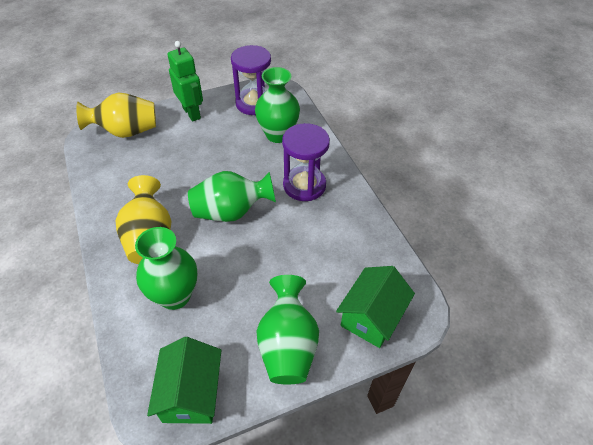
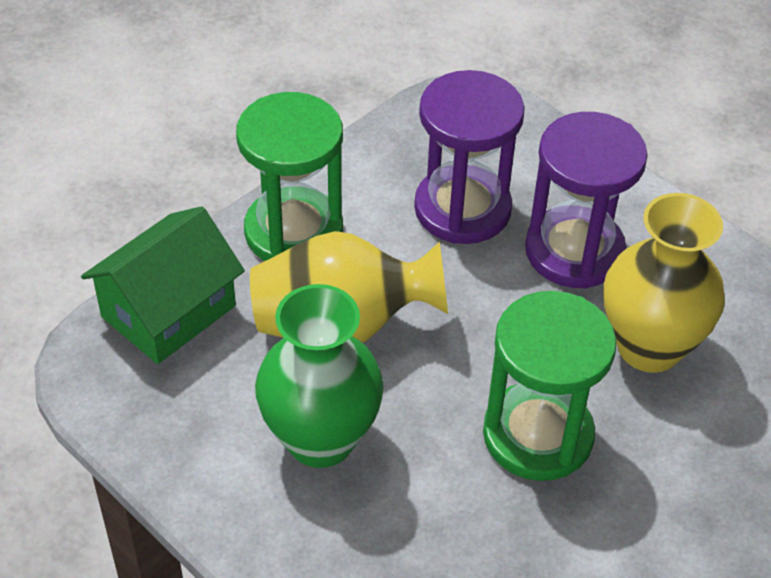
green hourglass: 0 -> 2
green house: 2 -> 1
green robot: 1 -> 0
green vase: 4 -> 1

